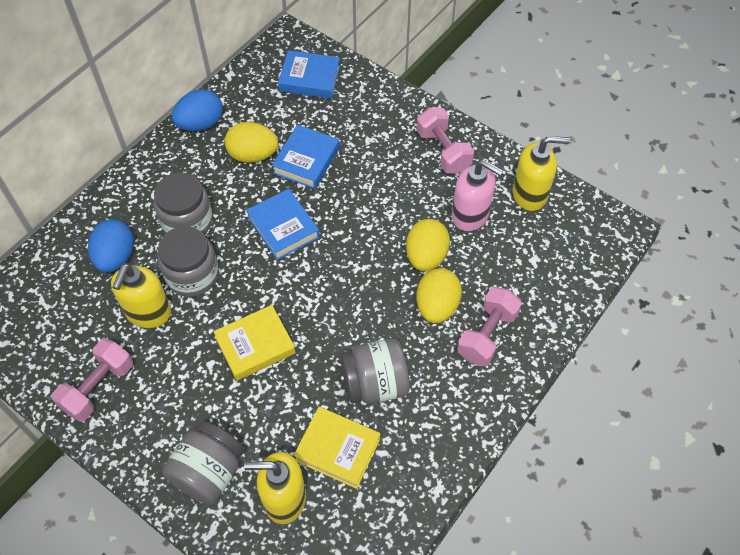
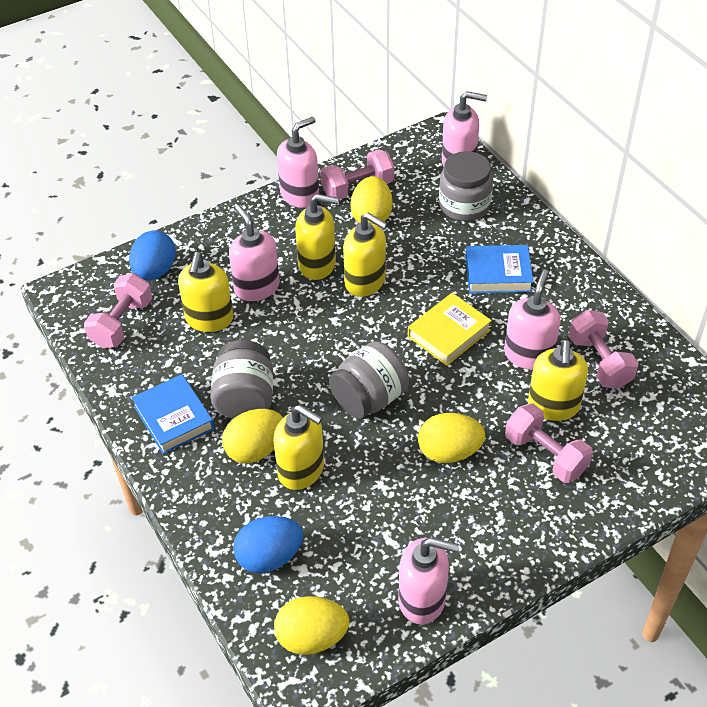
blue book: 3 -> 2
grey jar: 4 -> 3
pink dumbbell: 3 -> 4
pink soap dispenser: 1 -> 5
yellow book: 2 -> 1
yellow egg: 3 -> 4
yellow soap dispenser: 3 -> 5

